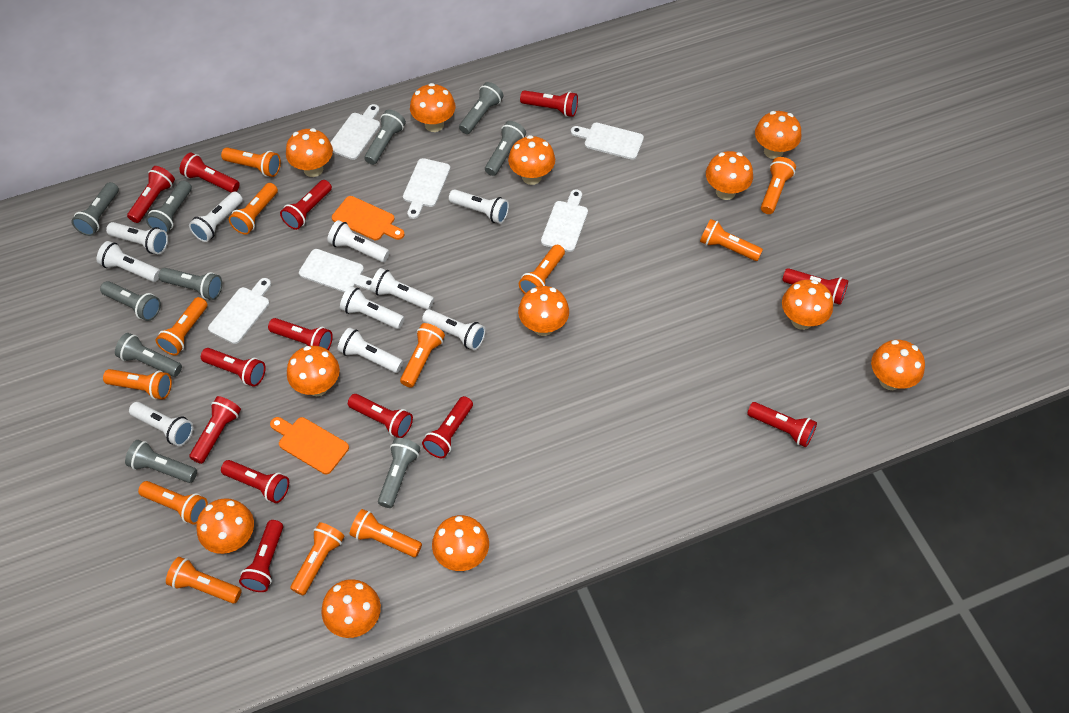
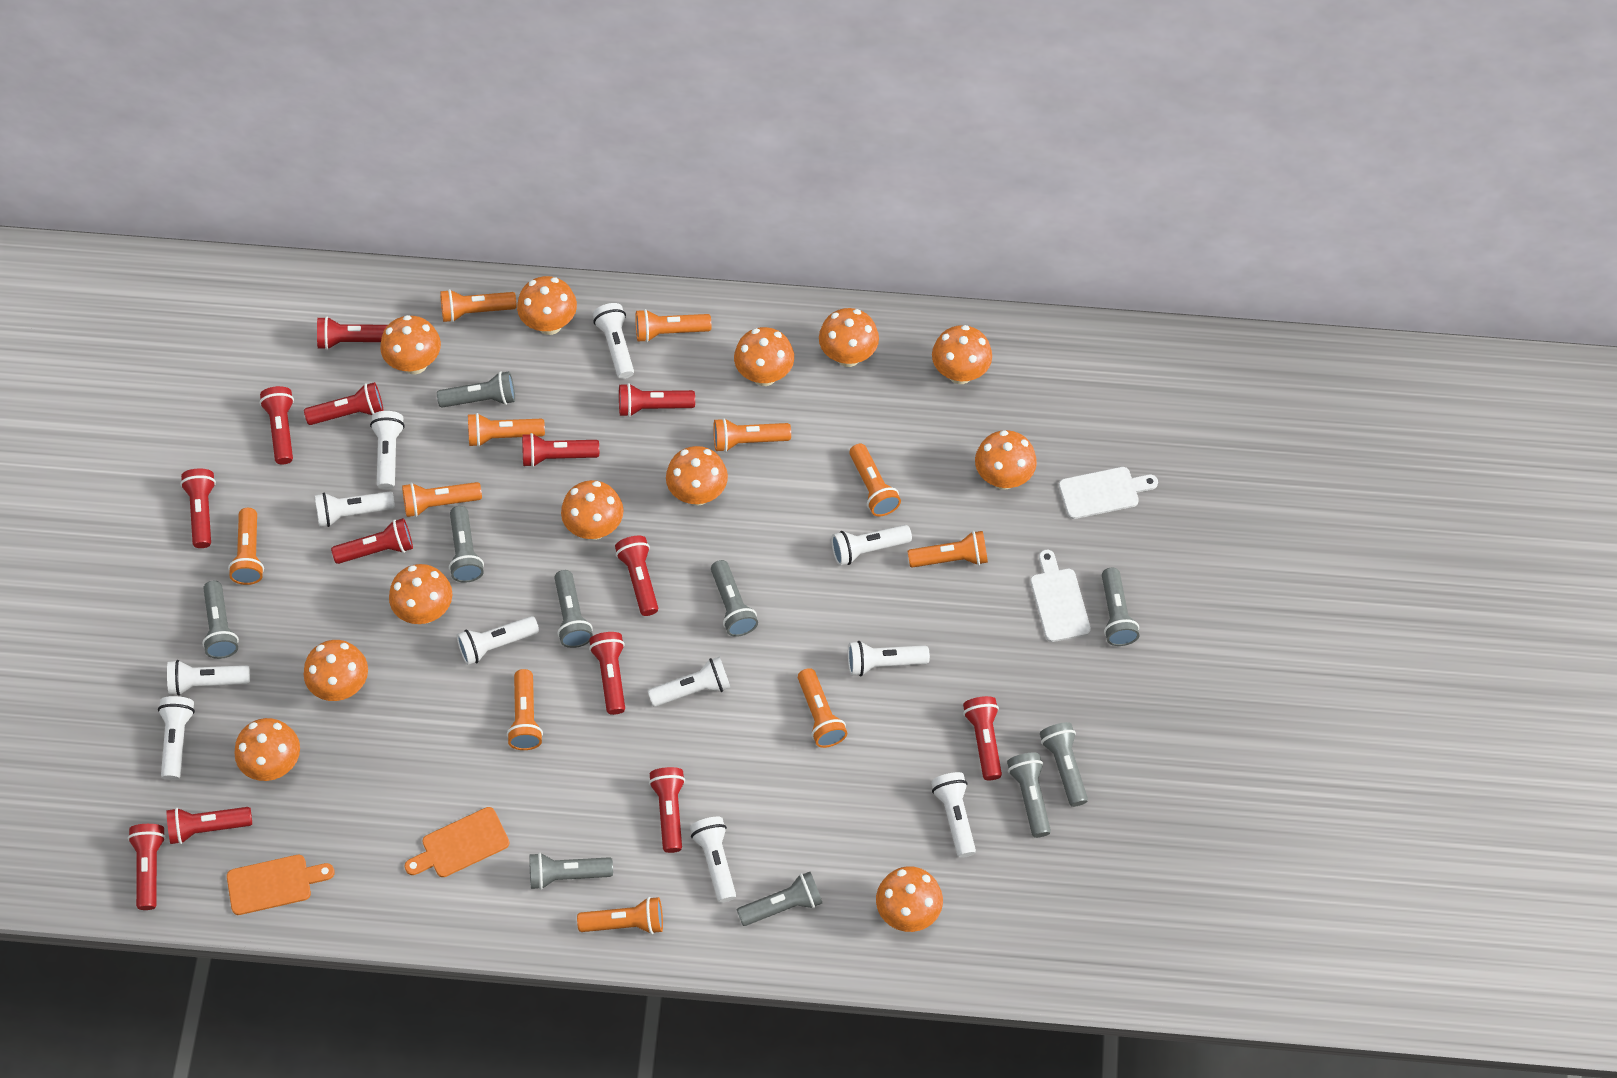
orange flashlight: 12 -> 11
white cutting board: 6 -> 2
white flashlight: 10 -> 11

